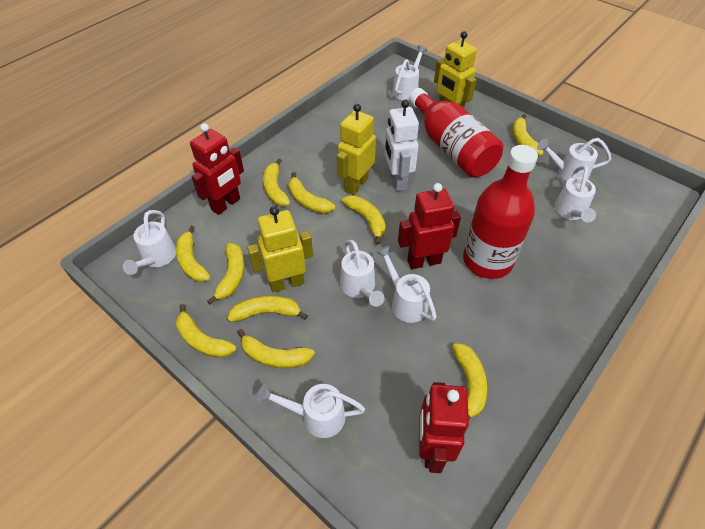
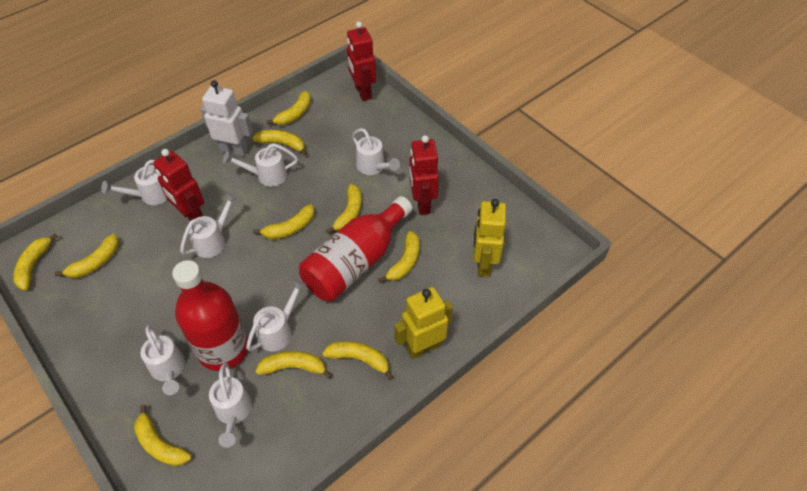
yellow robot: 3 -> 2

